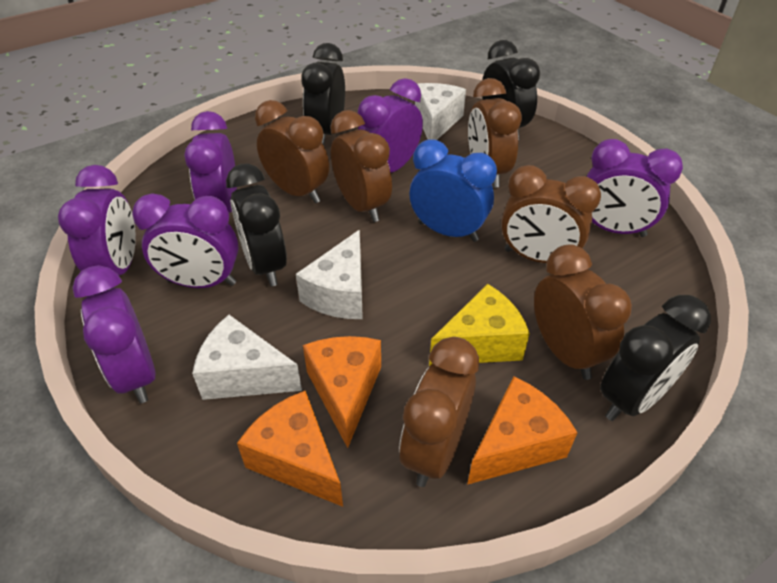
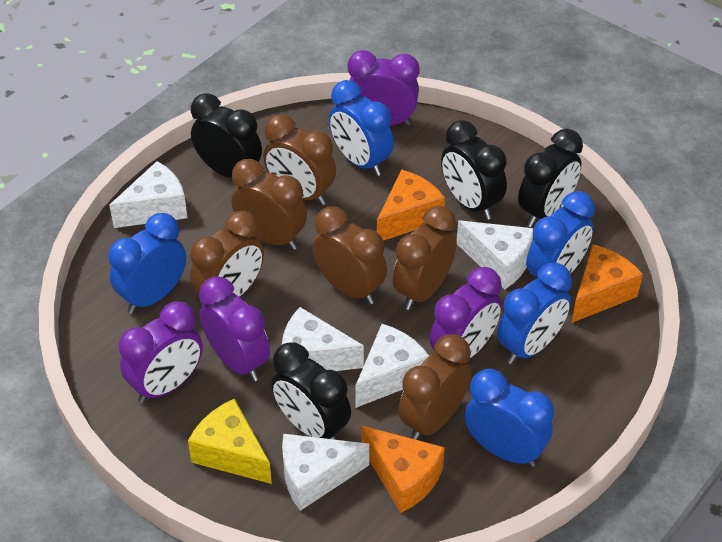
blue clock: 1 -> 5
purple clock: 6 -> 4
white cheese: 3 -> 5

